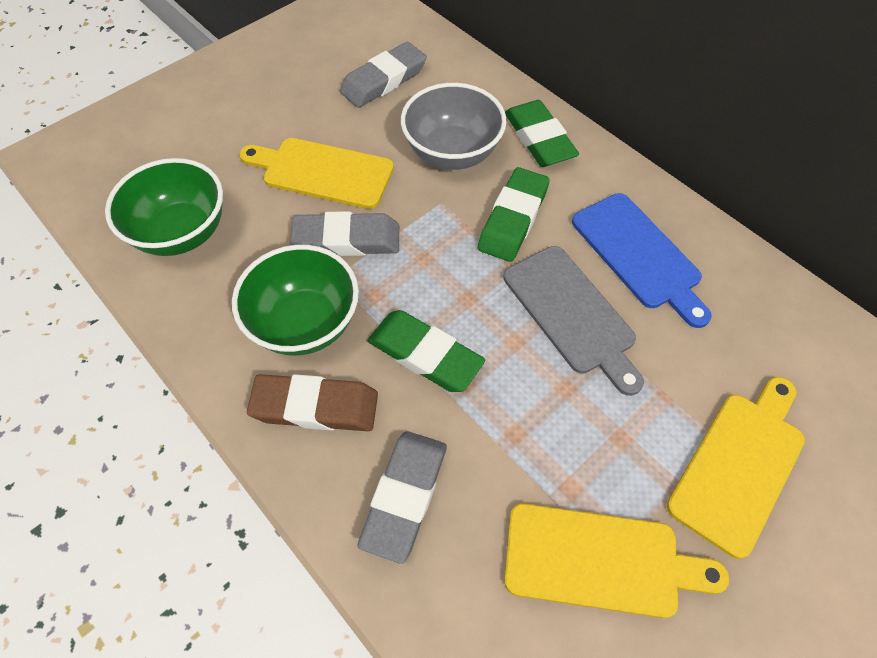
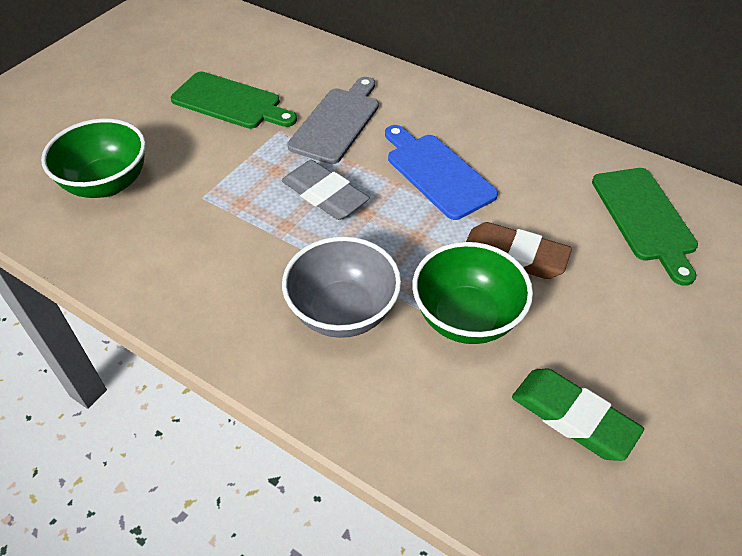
green cutting board: 0 -> 2
green eraser: 3 -> 1
grey eraser: 3 -> 1
yellow cutting board: 3 -> 0

